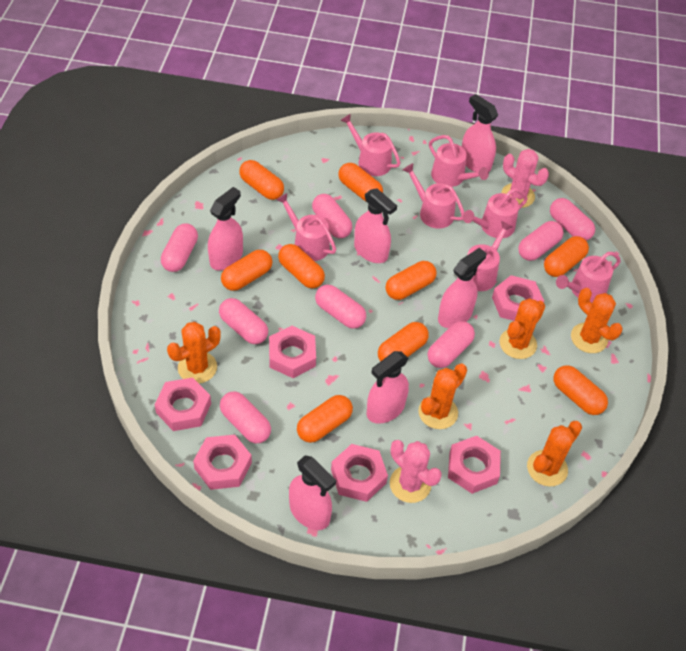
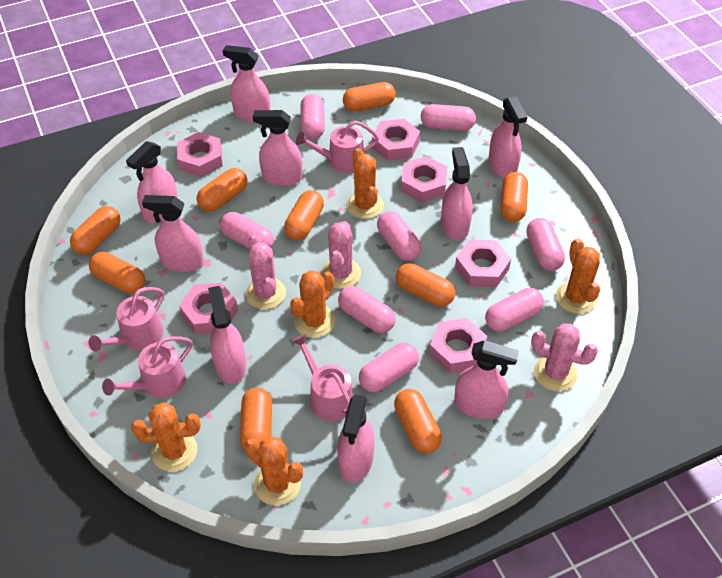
pink cactus: 2 -> 3
pink spray bottle: 6 -> 9
pink watering can: 7 -> 4

